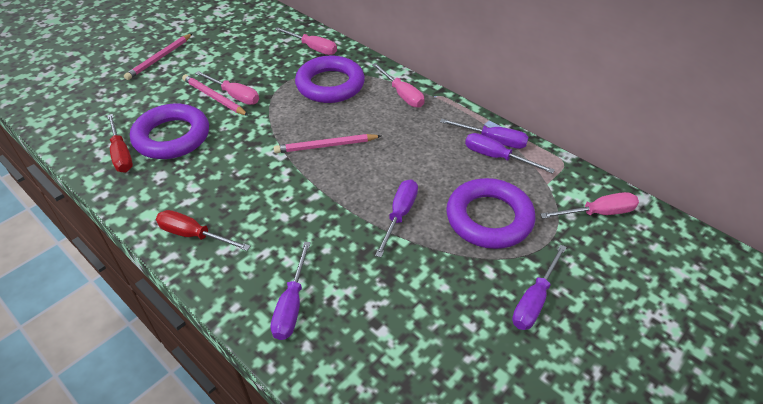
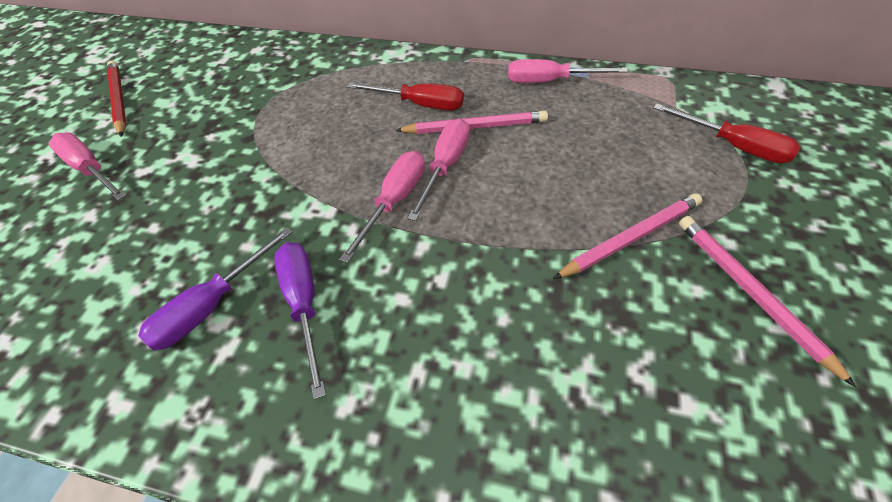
purple ring: 3 -> 0
purple screwdriver: 5 -> 2
red pencil: 0 -> 1

